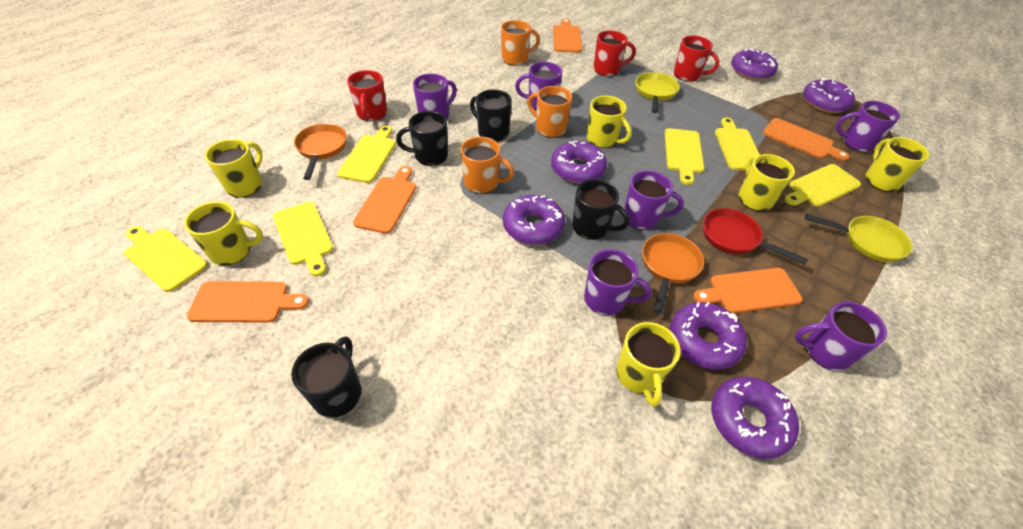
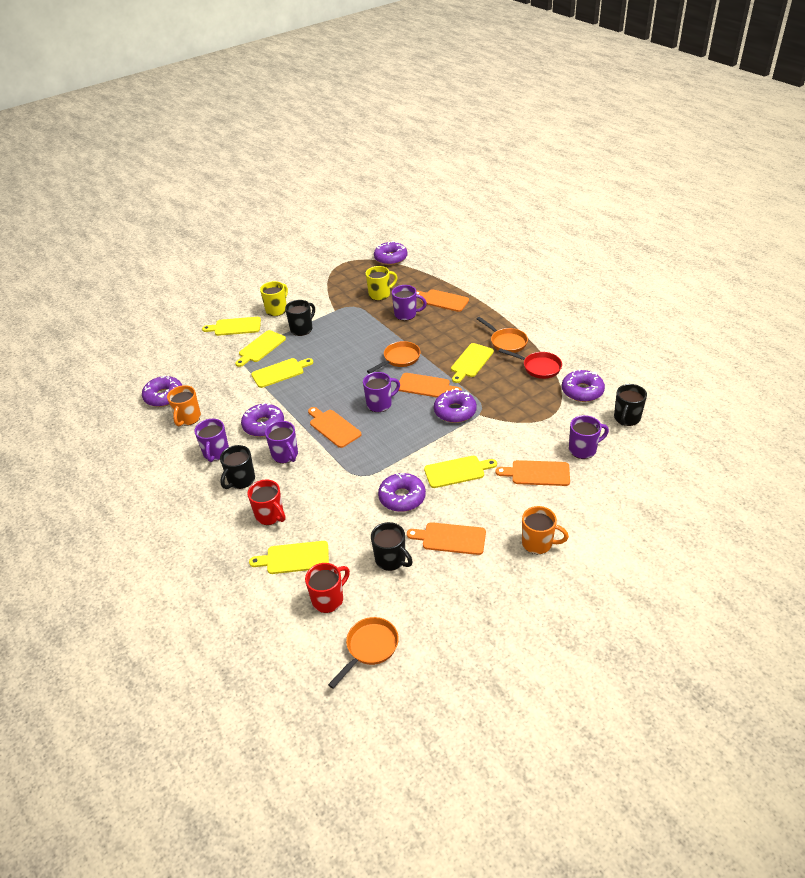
orange mug: 3 -> 2
orange pan: 2 -> 3
purple mug: 6 -> 5
red mug: 3 -> 2
yellow mug: 6 -> 2
yellow pan: 2 -> 0

